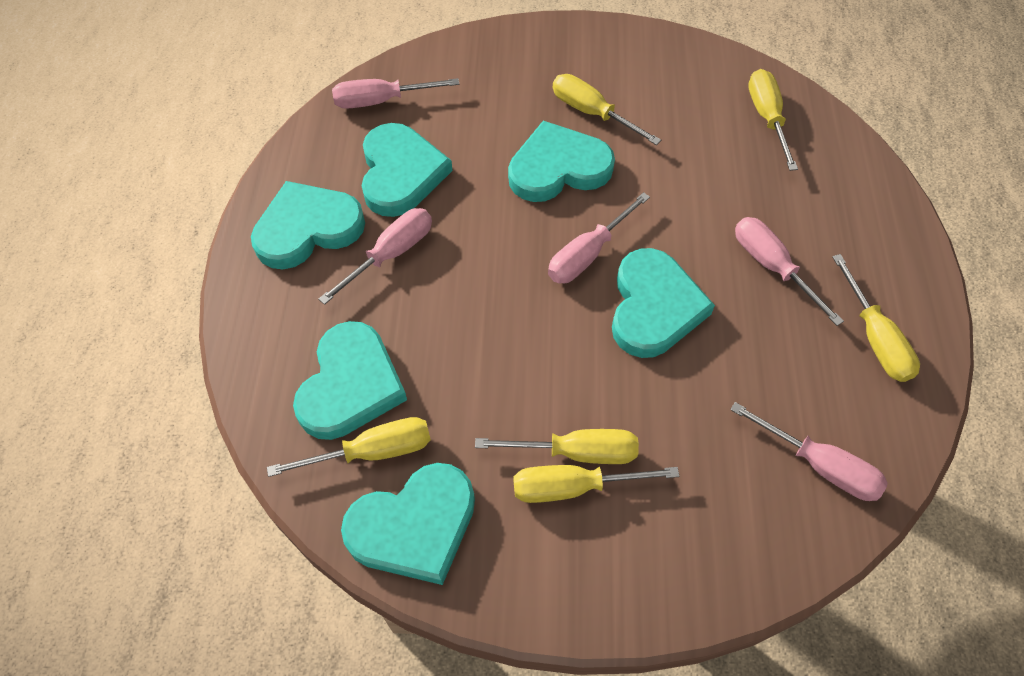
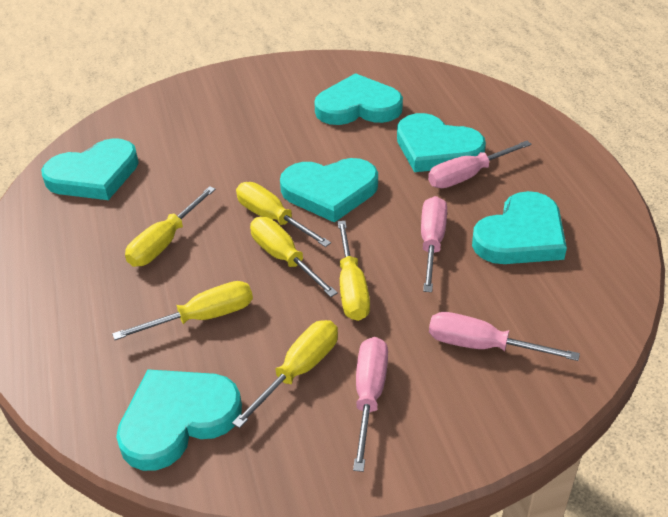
pink screwdriver: 5 -> 4

